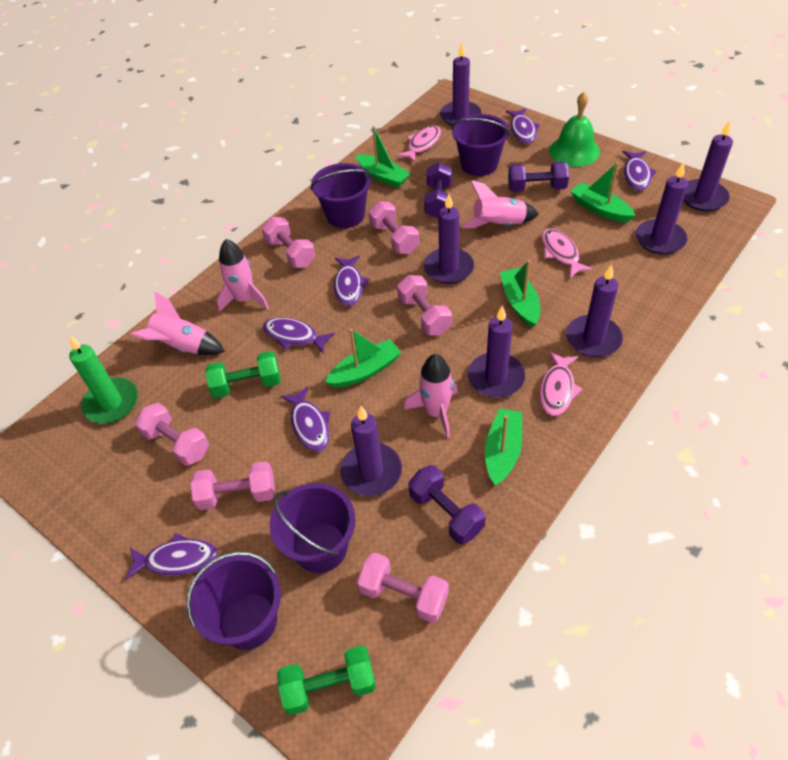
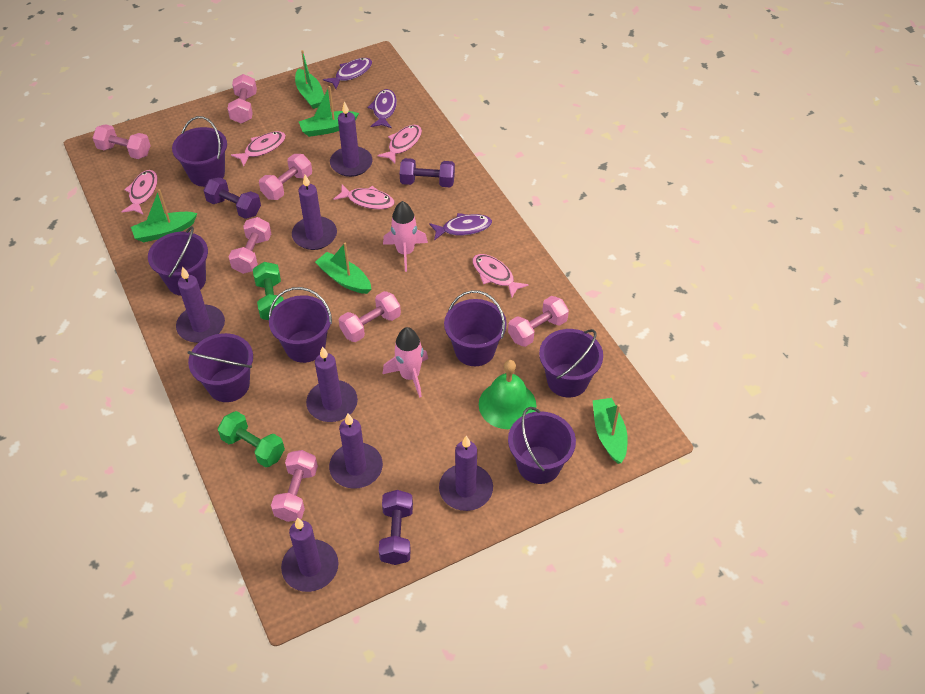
green candle: 1 -> 0
pink dumbbell: 6 -> 7
pink fish: 3 -> 5
pink rocket: 4 -> 2
purple bucket: 4 -> 7
purple fish: 6 -> 3

